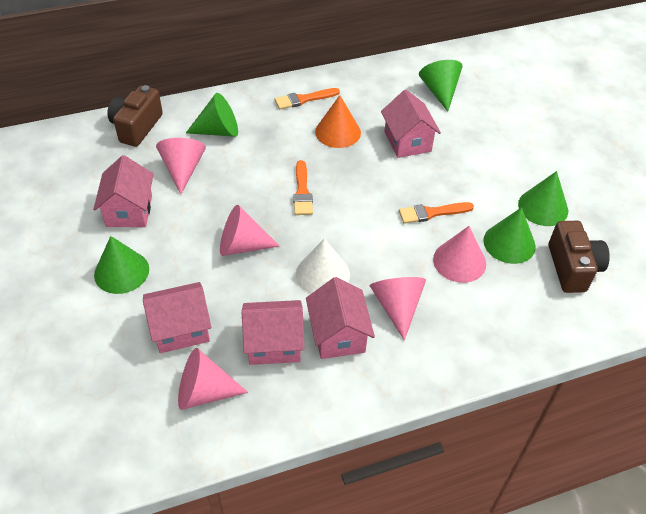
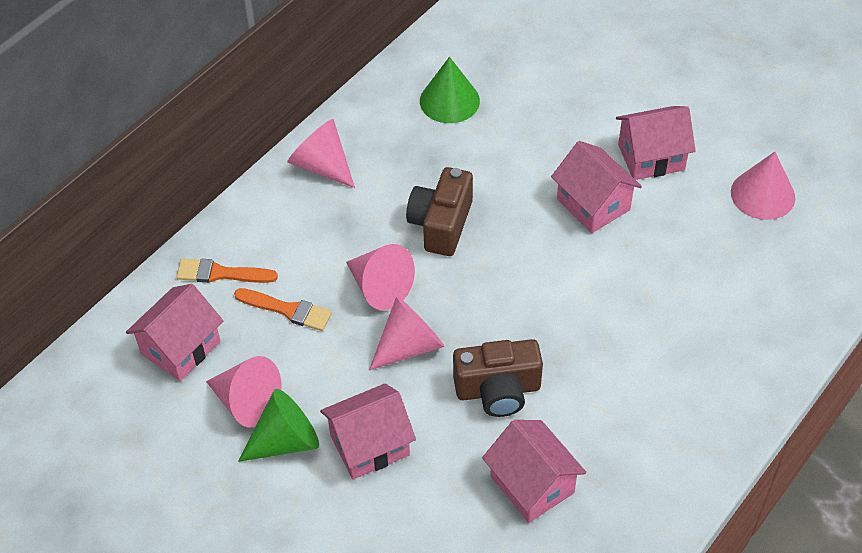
green cone: 5 -> 2
orange brush: 3 -> 2
orange cone: 1 -> 0
white cone: 1 -> 0

